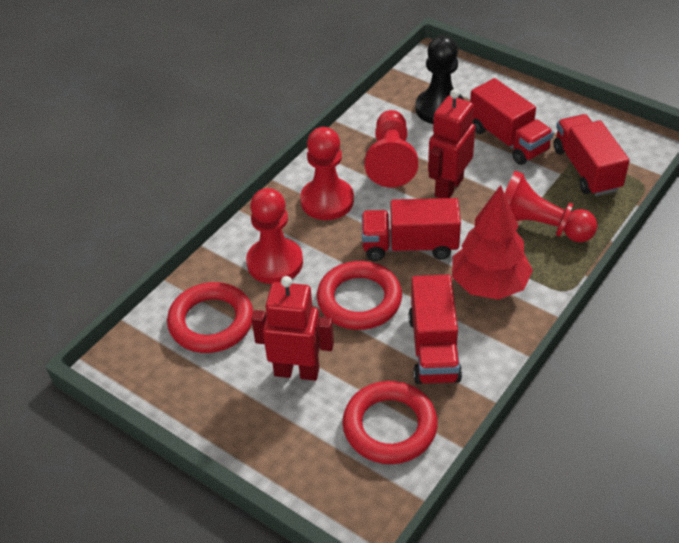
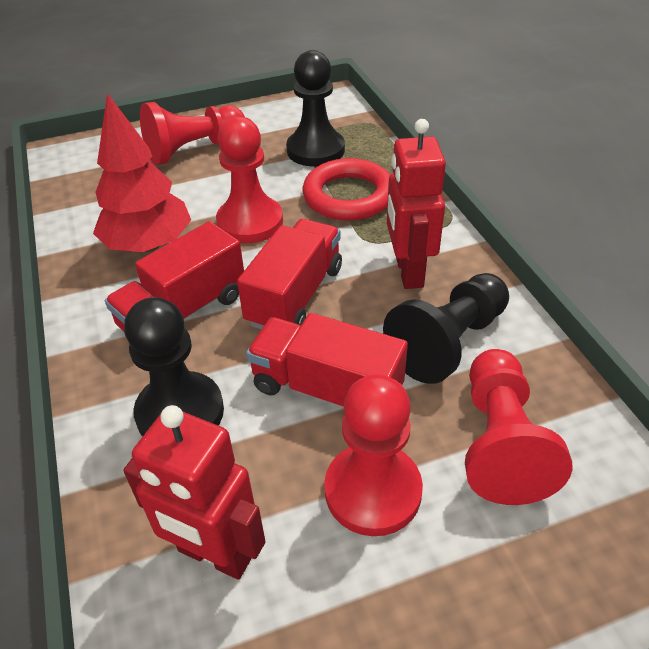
black pawn: 1 -> 3
red ring: 3 -> 1
red truck: 4 -> 3

